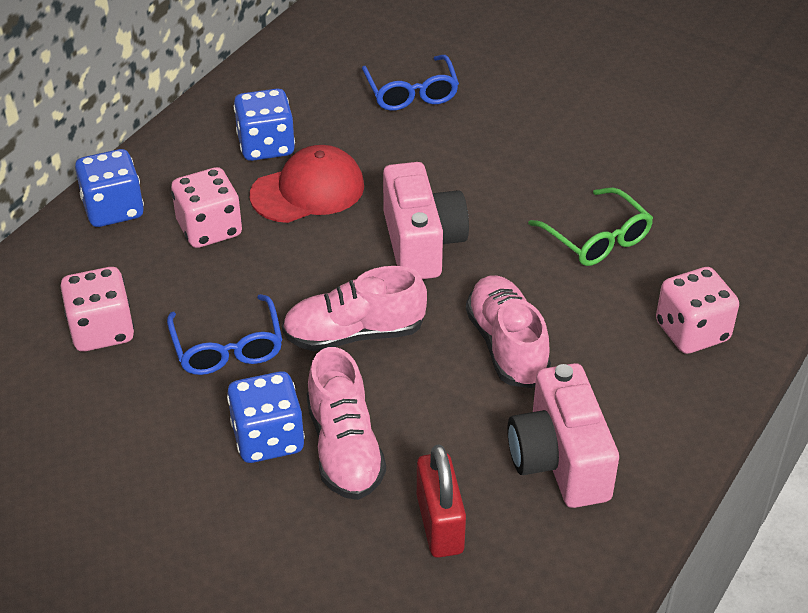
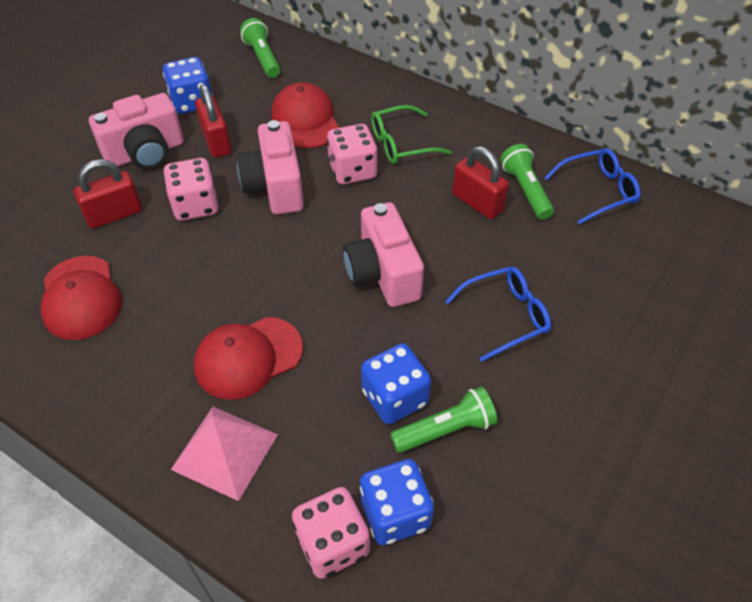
green flashlight: 0 -> 3
pink camera: 2 -> 3
pink pyramid: 0 -> 1
pink shoe: 3 -> 0
red cap: 1 -> 3
red padlock: 1 -> 3

